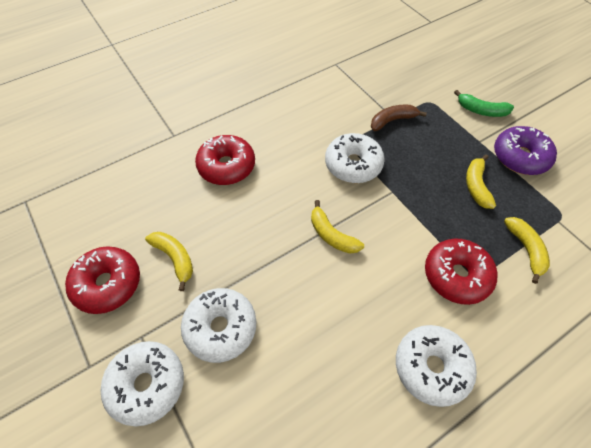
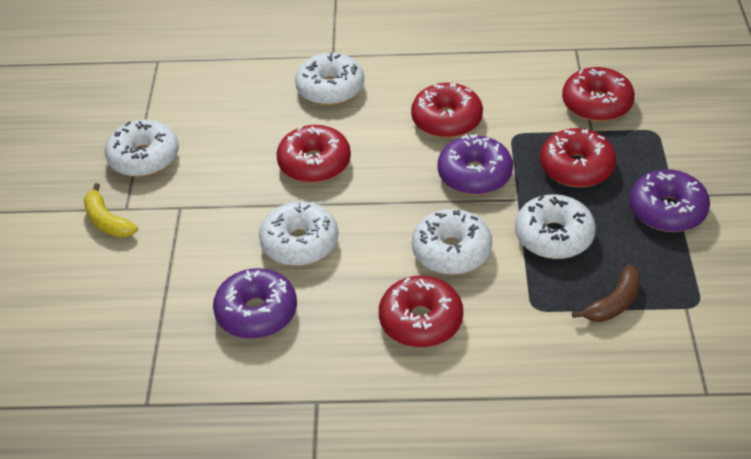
green banana: 1 -> 0
purple donut: 1 -> 3
red donut: 3 -> 5
white donut: 4 -> 5
yellow banana: 4 -> 1

